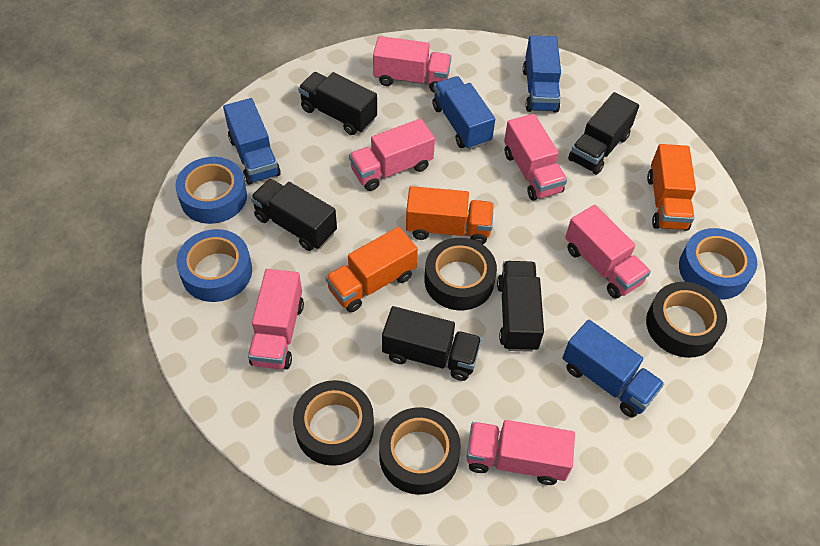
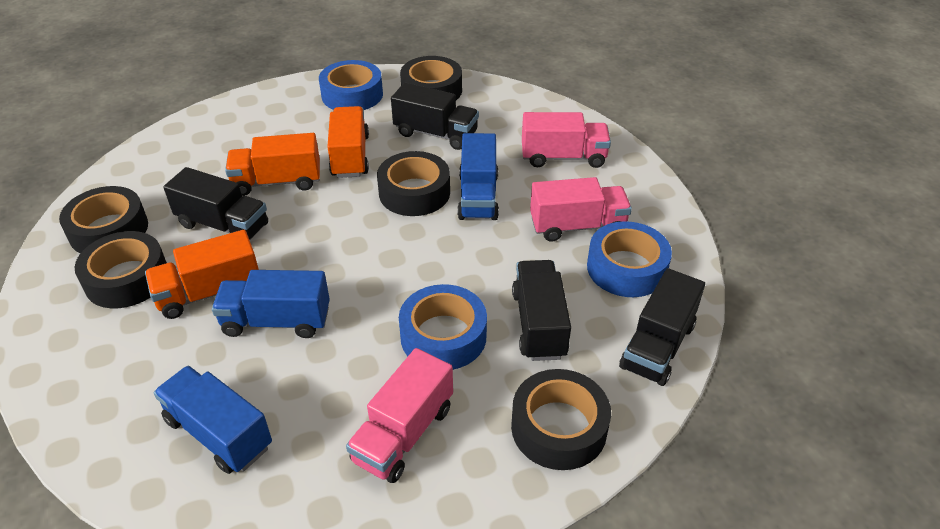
black tape: 4 -> 5
black truck: 5 -> 4
blue truck: 4 -> 3
pink truck: 6 -> 3

